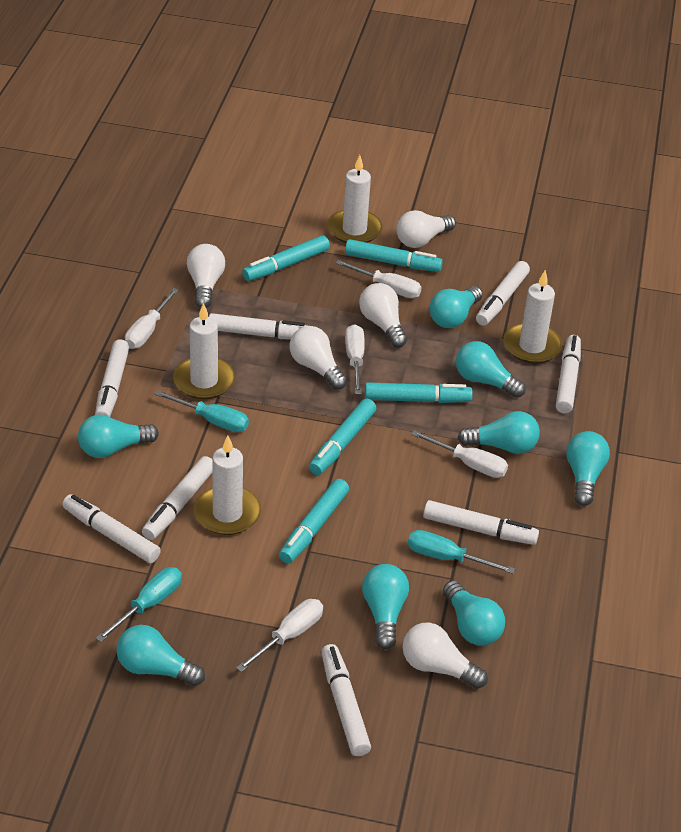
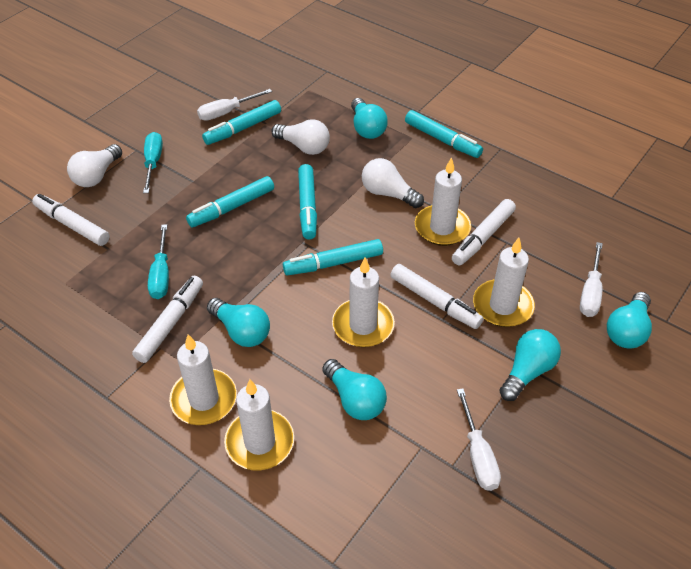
turquoise light bulb: 8 -> 5
turquoise screwdriver: 3 -> 2
white candle: 4 -> 5
white light bulb: 5 -> 3
white marker: 8 -> 4
white screwdriver: 5 -> 3

